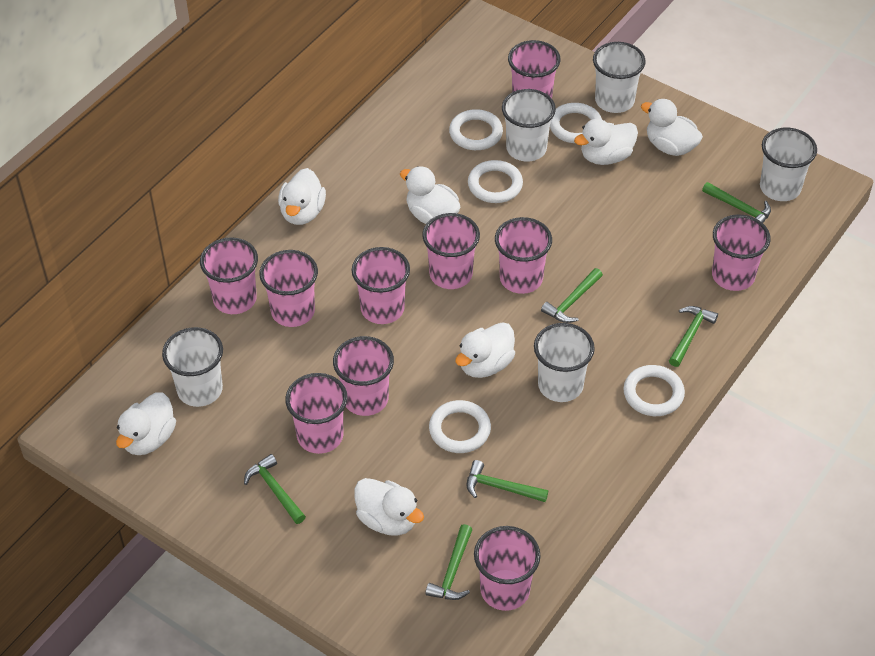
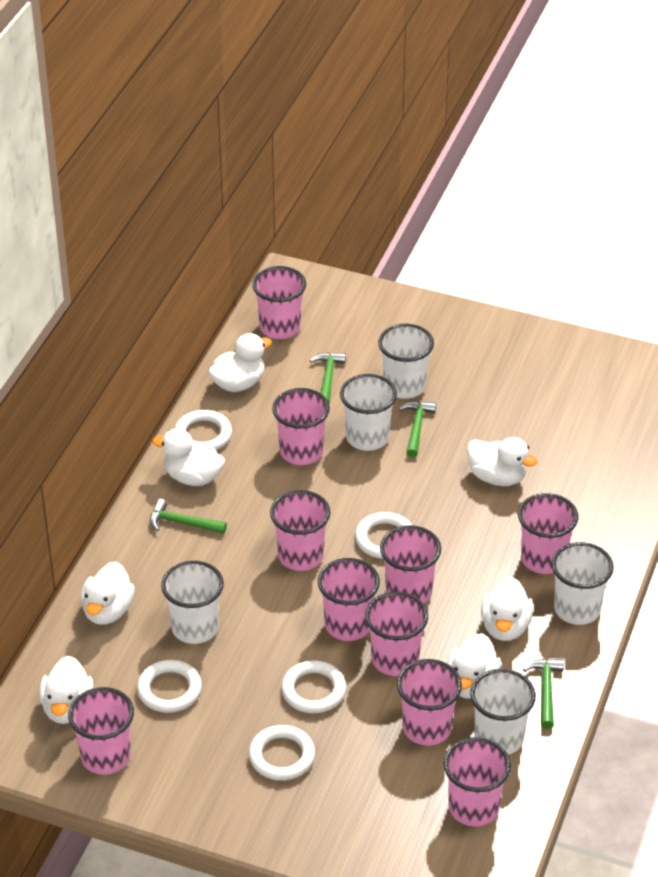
green hammer: 6 -> 4

